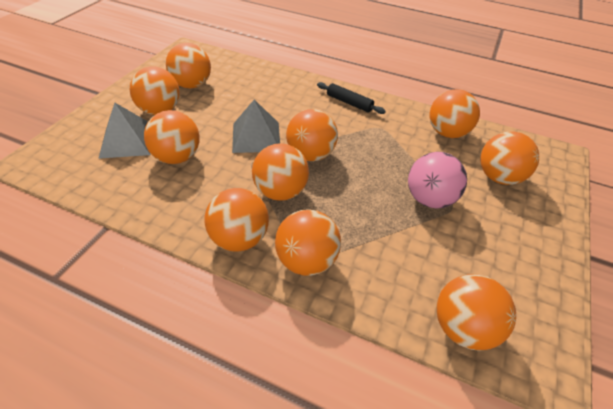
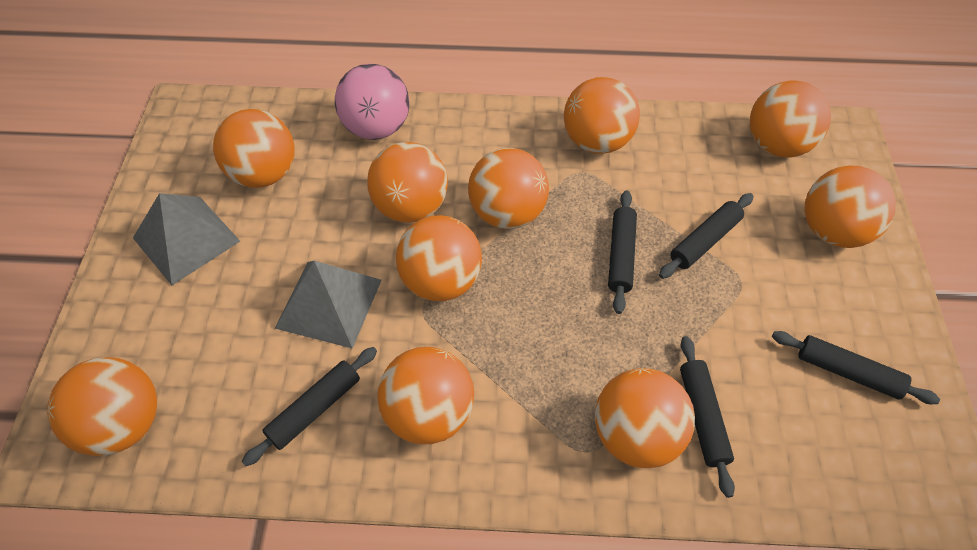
black rolling pin: 1 -> 5

